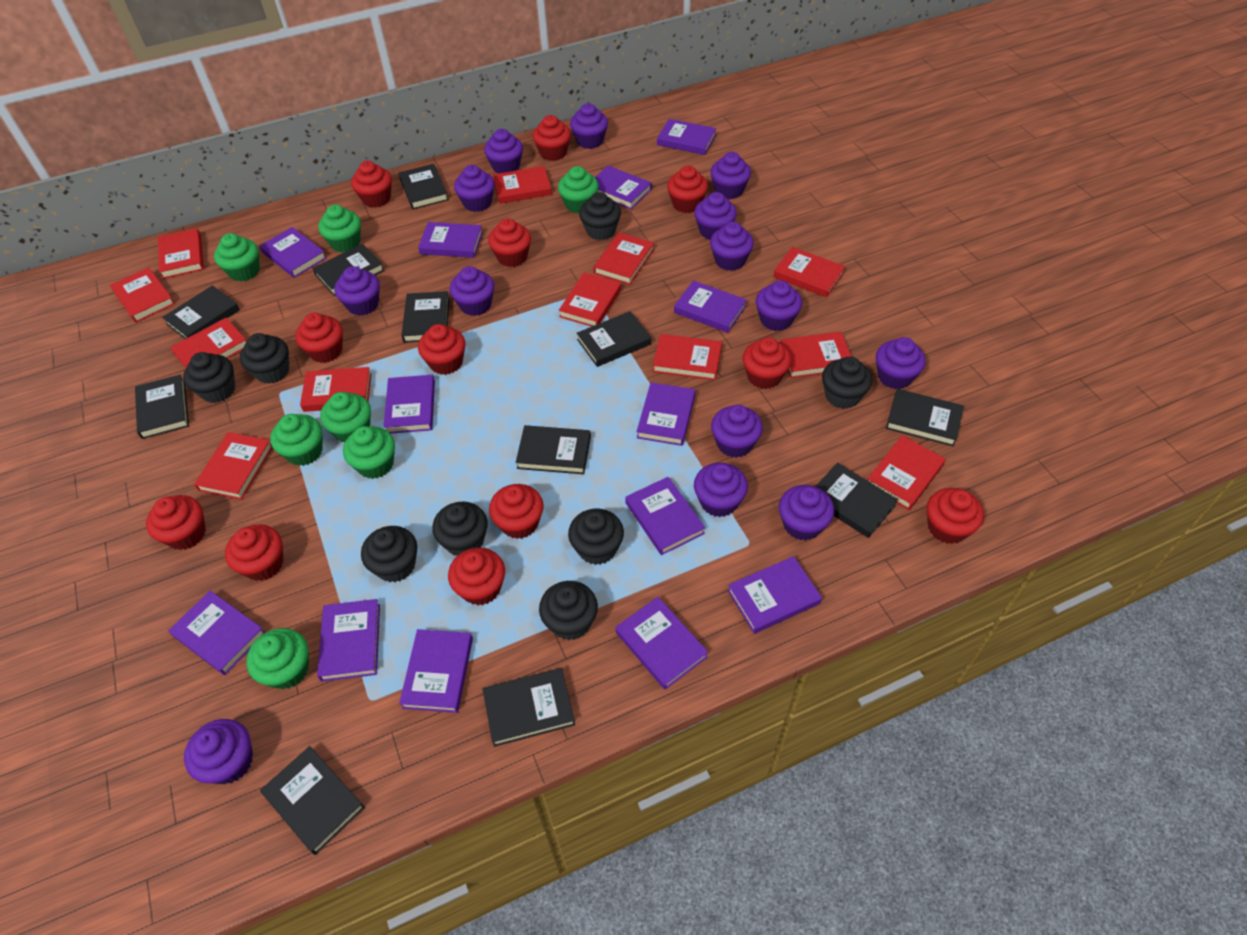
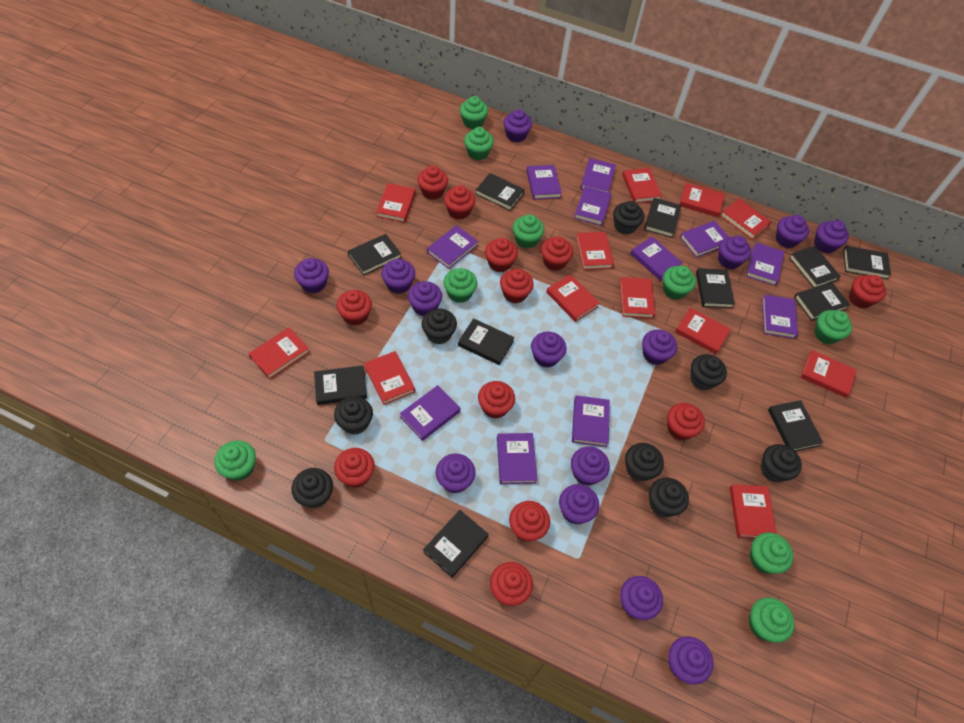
green cupcake: 7 -> 9
purple book: 13 -> 11

